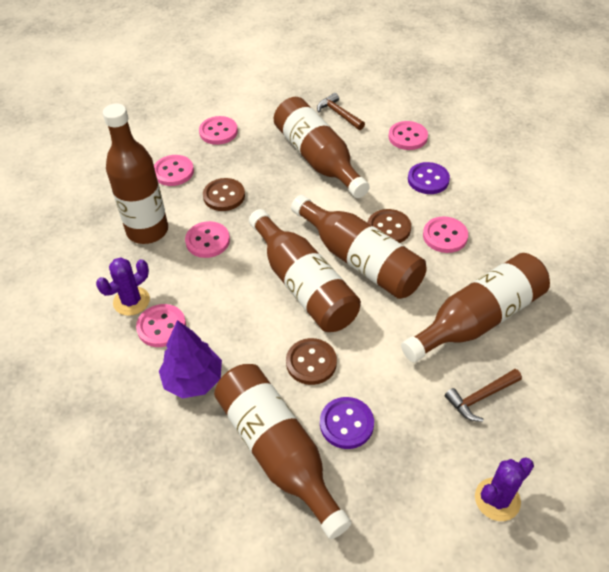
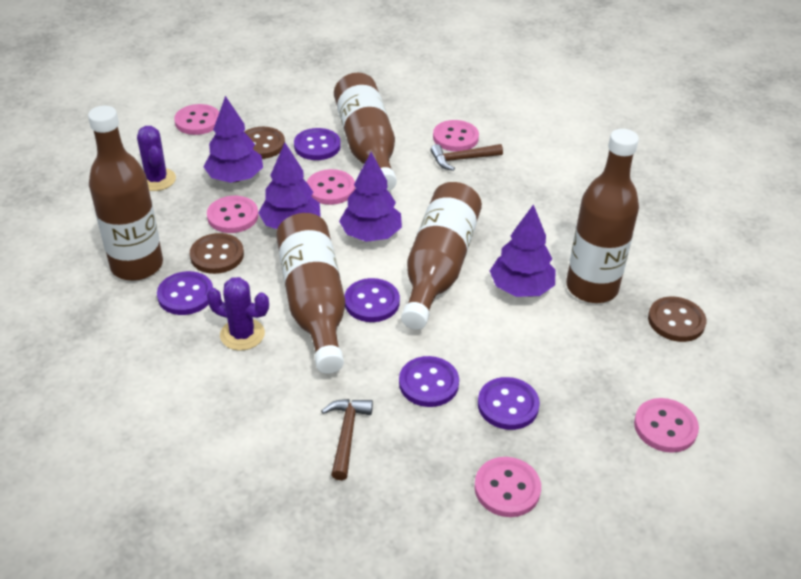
brown bottle: 6 -> 5
purple button: 2 -> 5
purple tree: 1 -> 4

